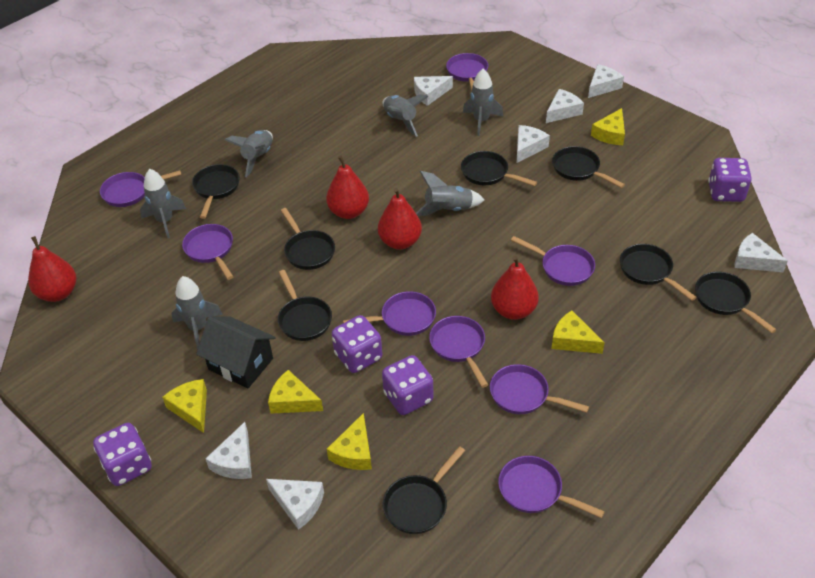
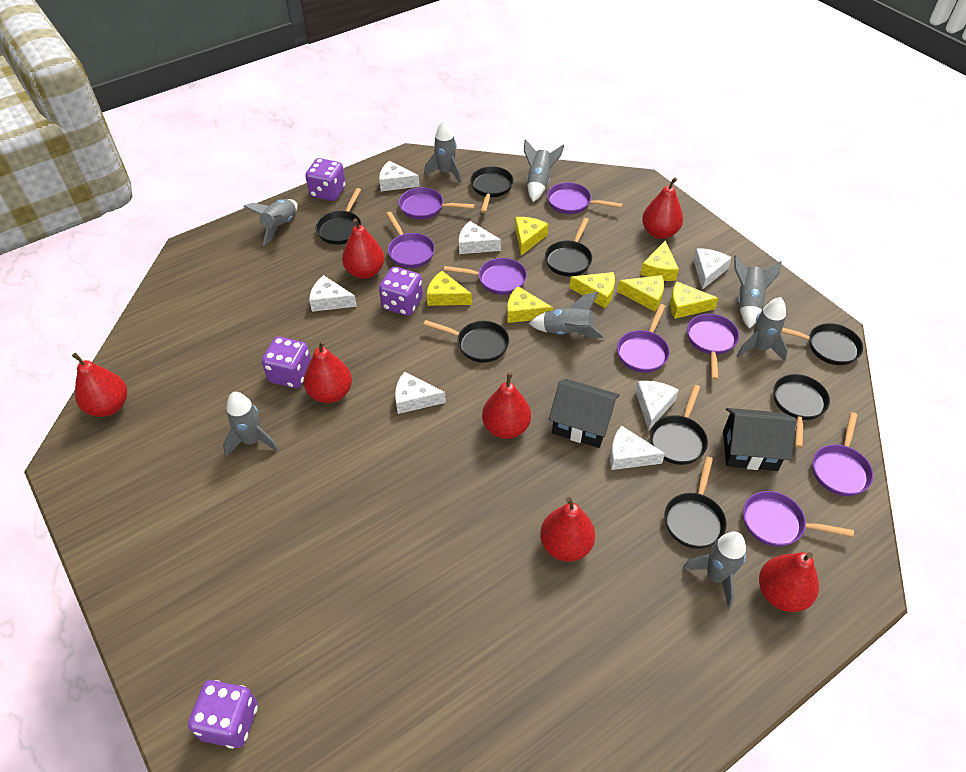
black house: 1 -> 2
grey rocket: 6 -> 8
red pear: 4 -> 7
yellow cheese: 5 -> 7

